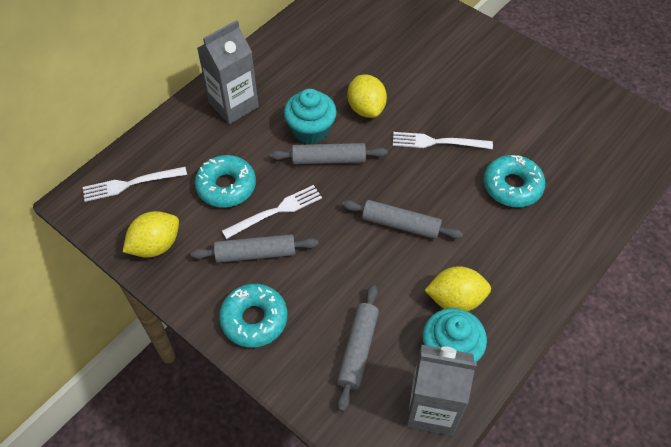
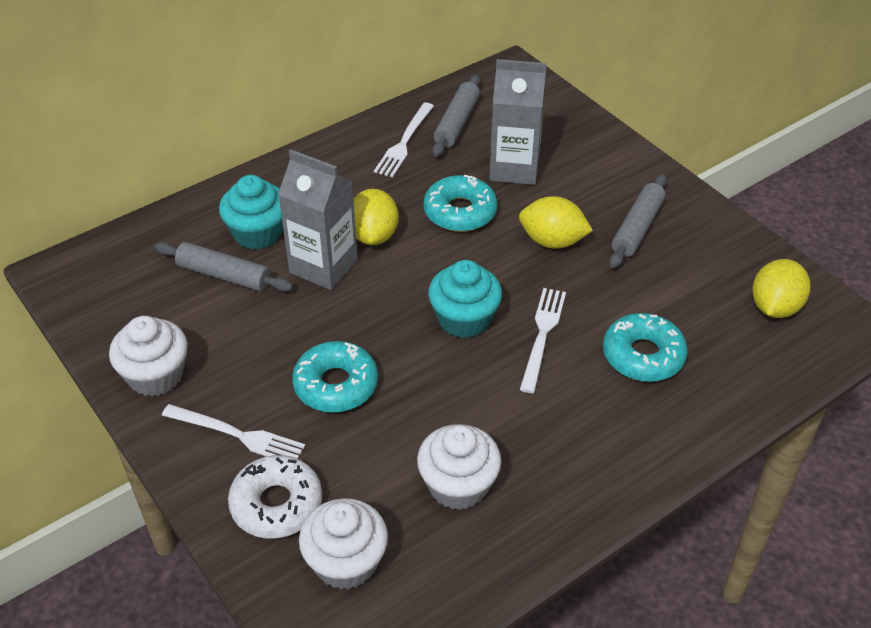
grey rolling pin: 4 -> 3
white cupcake: 0 -> 3
white donut: 0 -> 1

